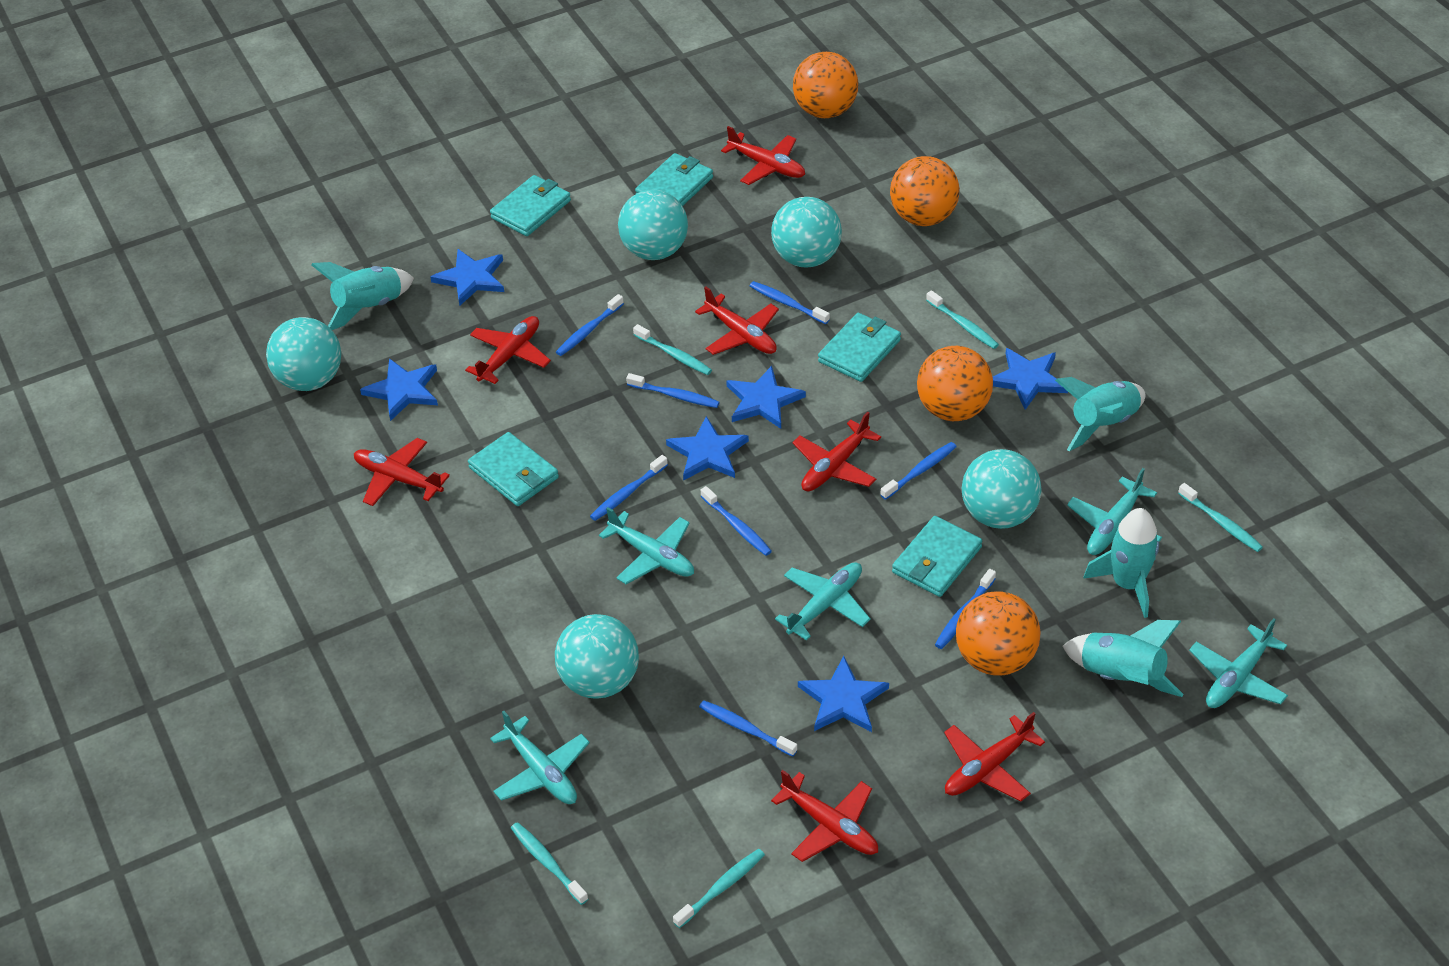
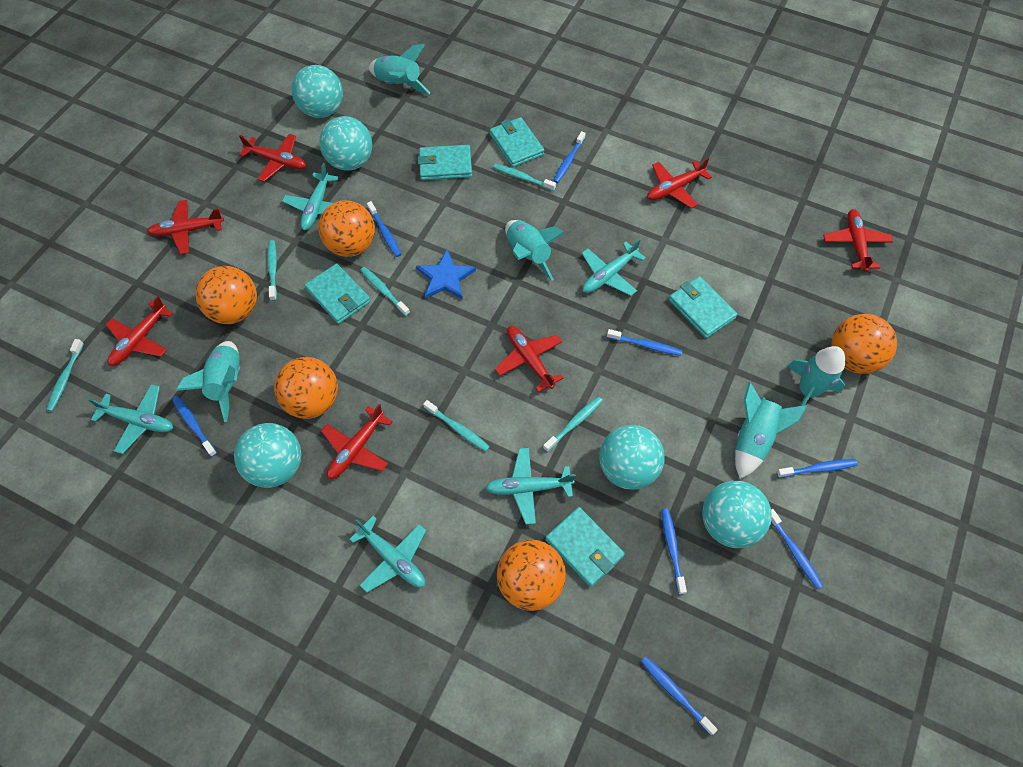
blue star: 6 -> 1
orange ball: 4 -> 5
turquoise rocket: 4 -> 5
turquoise toothbrush: 5 -> 6

